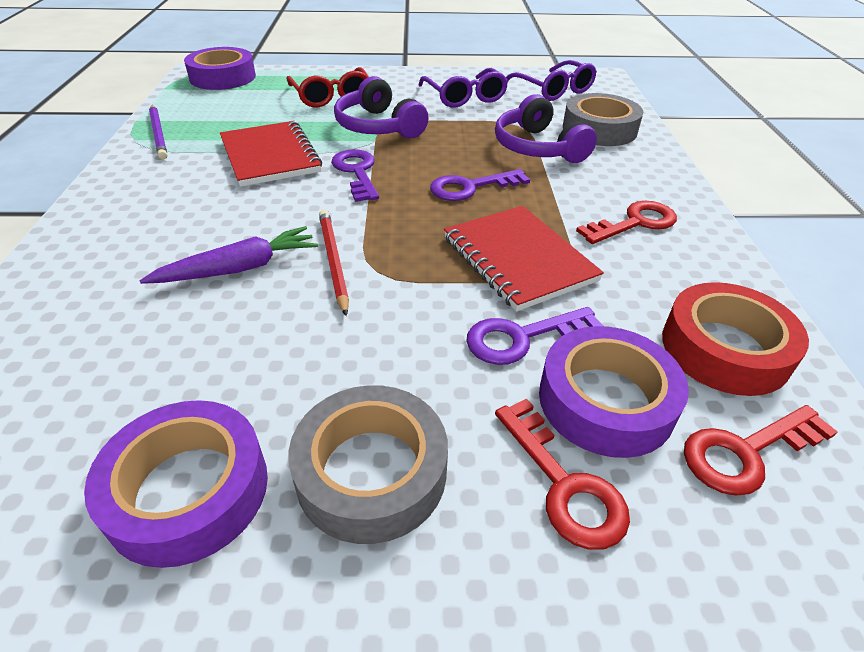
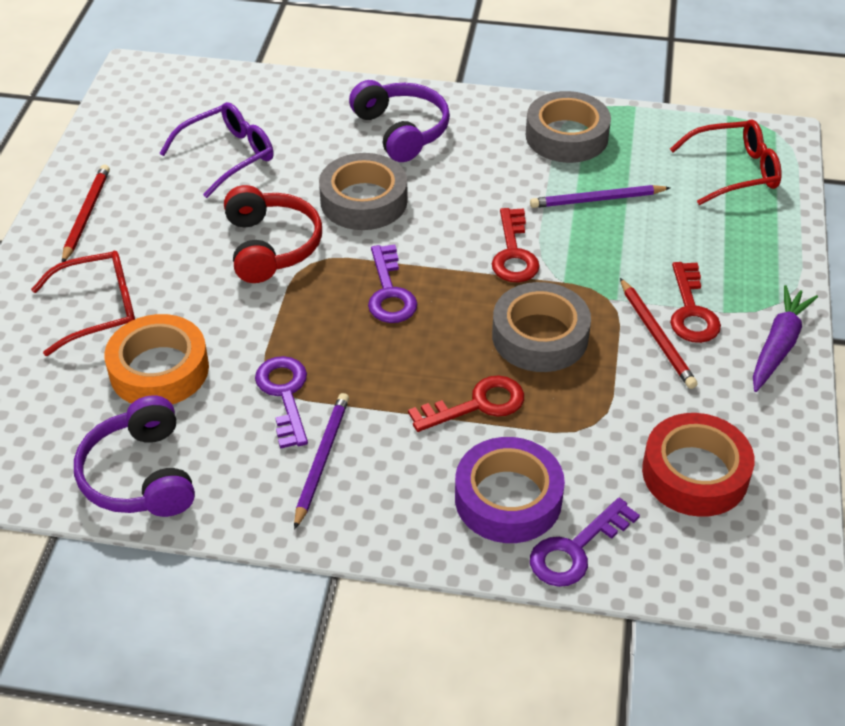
grey tape: 2 -> 3
orange tape: 0 -> 1
purple glasses: 2 -> 1
purple pencil: 1 -> 2
purple tape: 3 -> 1
red glasses: 1 -> 2
red headphones: 0 -> 1
red notebook: 2 -> 0
red pencil: 1 -> 2

